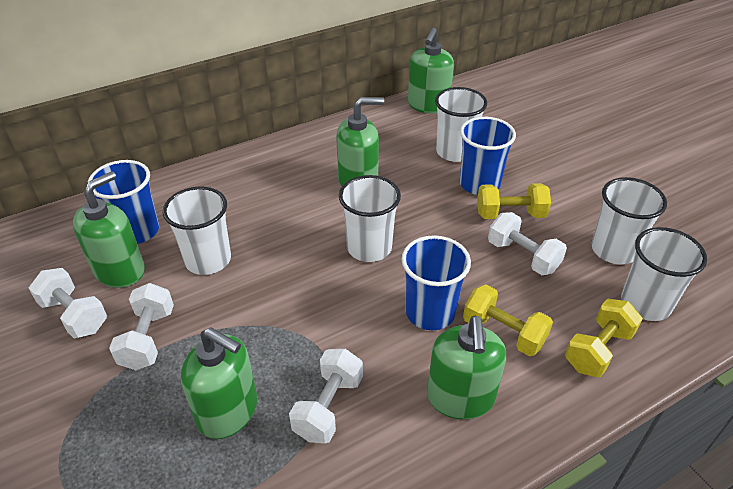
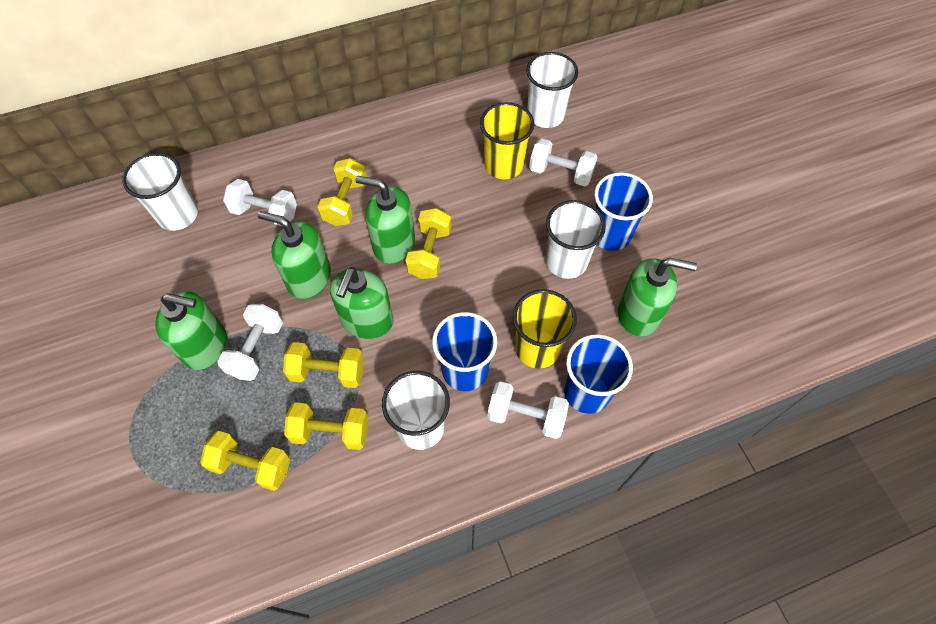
white cup: 5 -> 4
yellow cup: 0 -> 2
yellow dumbbell: 3 -> 5

